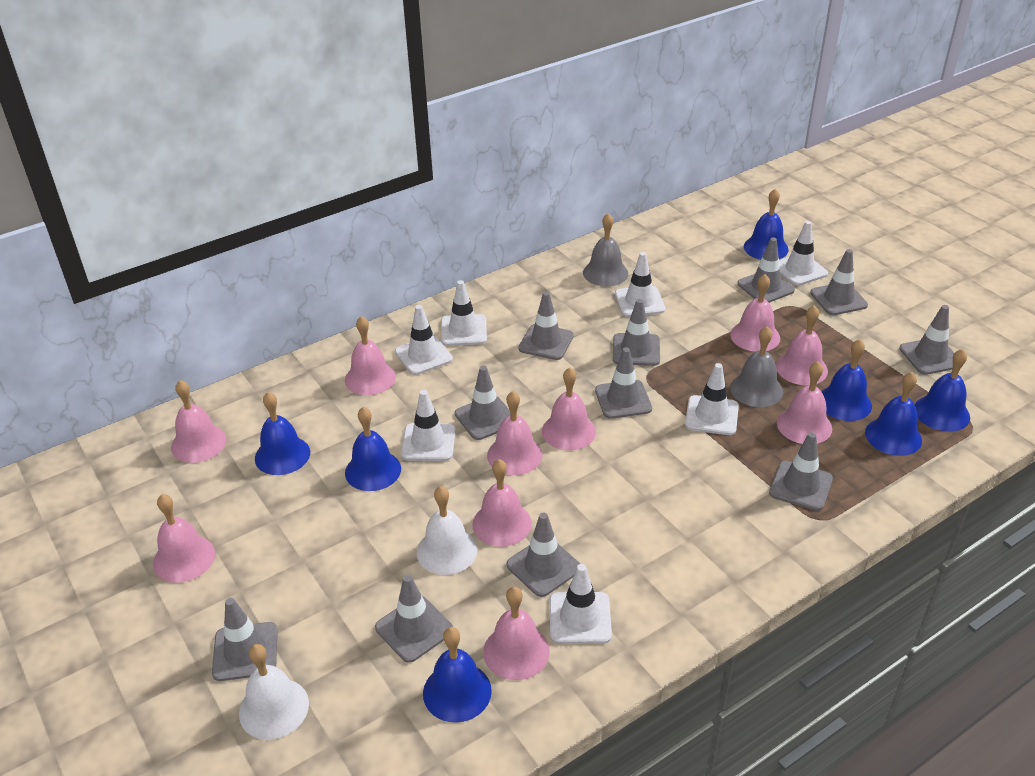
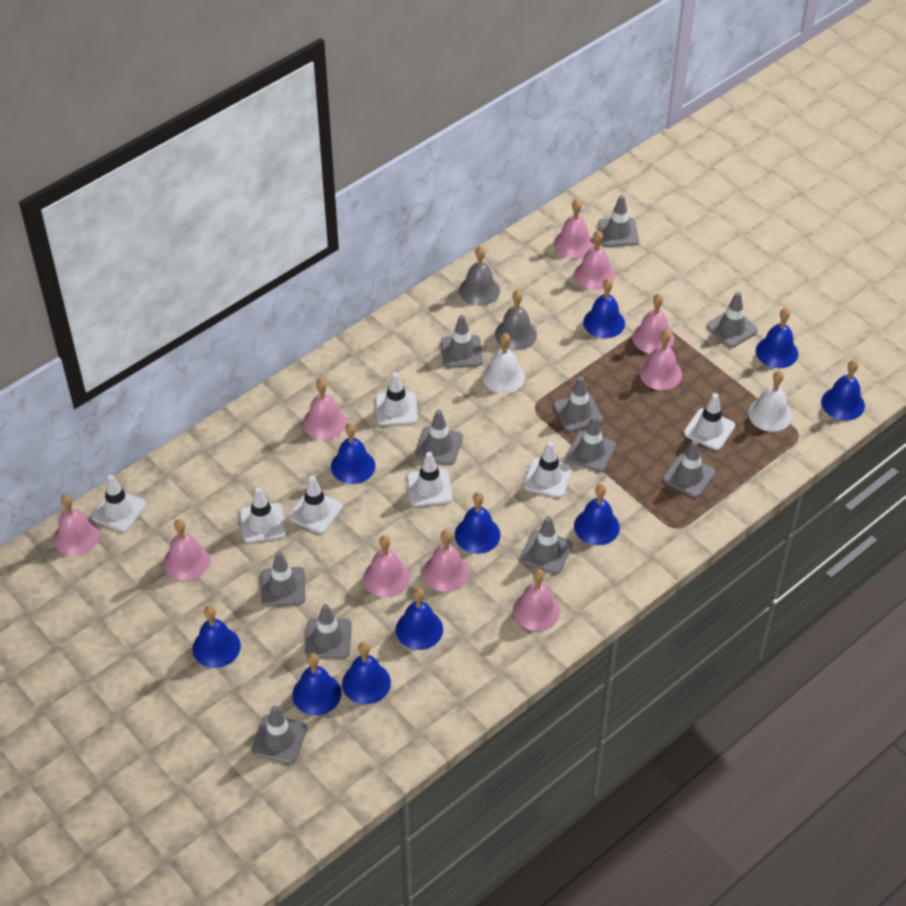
blue bell: 7 -> 10

